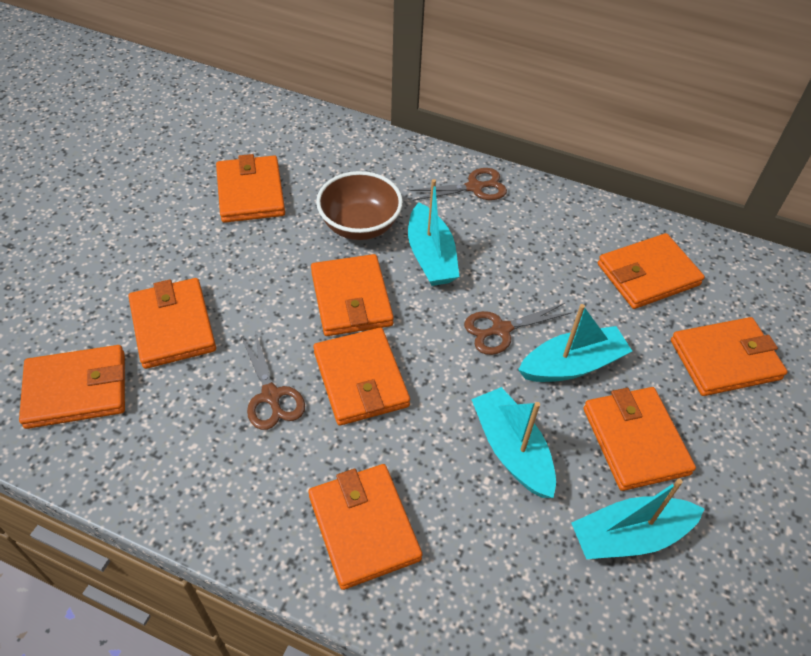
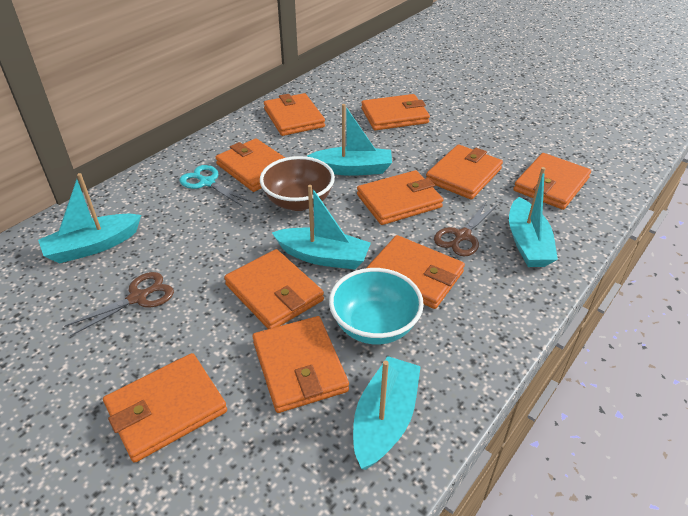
brown scissors: 3 -> 2
orange wallet: 9 -> 10
turquoise boat: 4 -> 5
turquoise bowl: 0 -> 1
turquoise scissors: 0 -> 1

